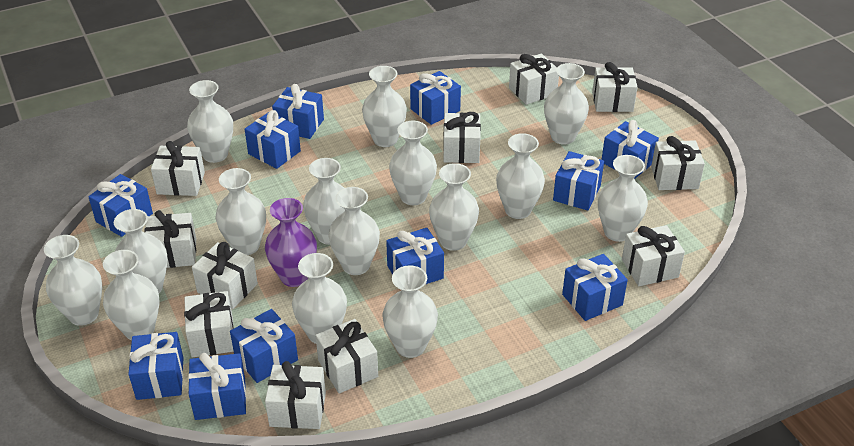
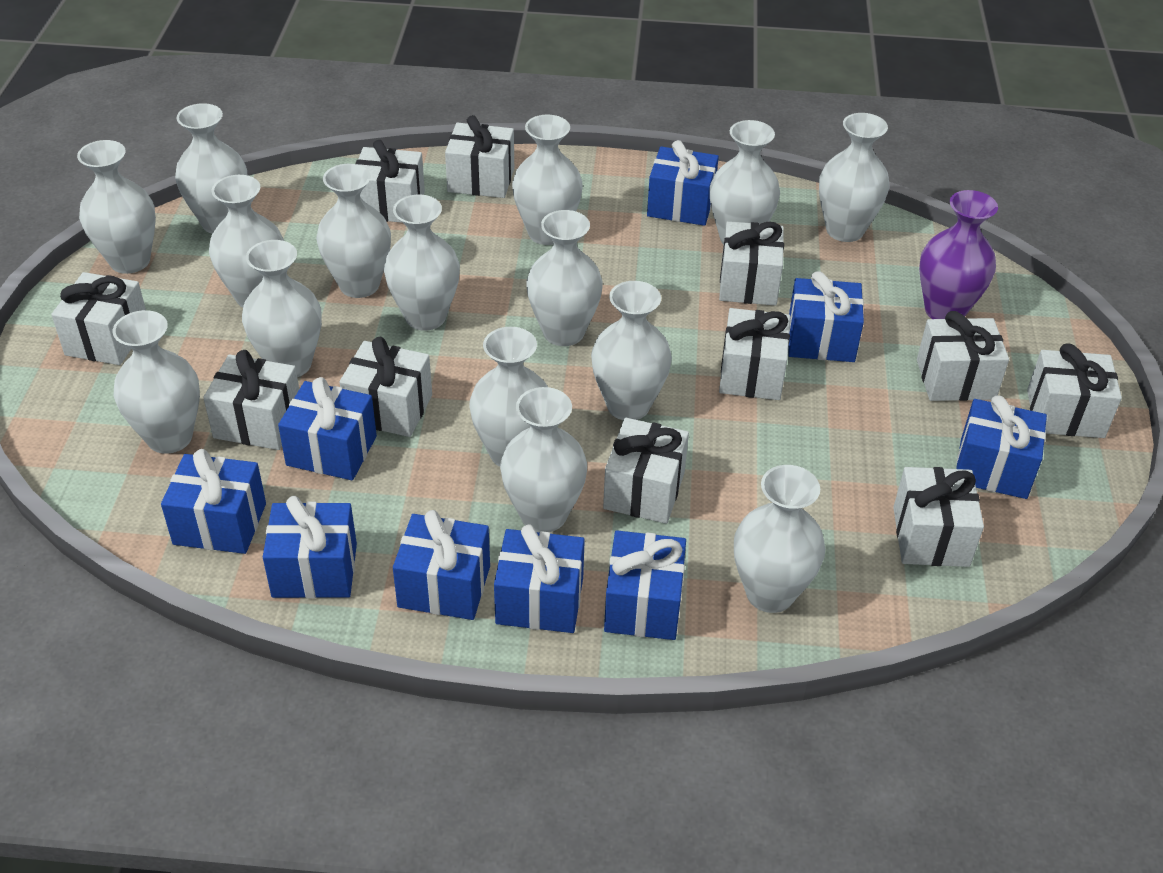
blue gift: 11 -> 9

